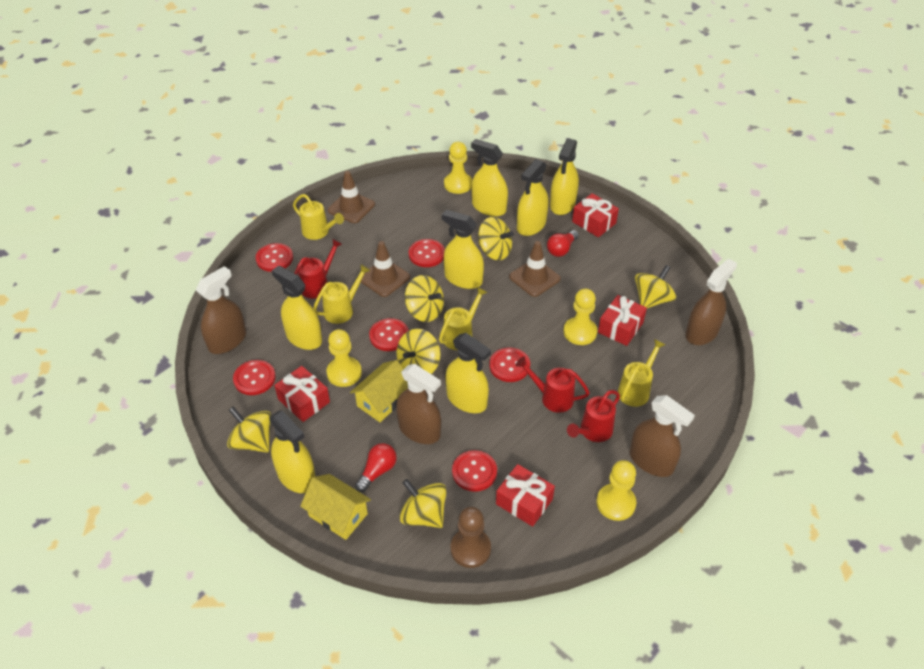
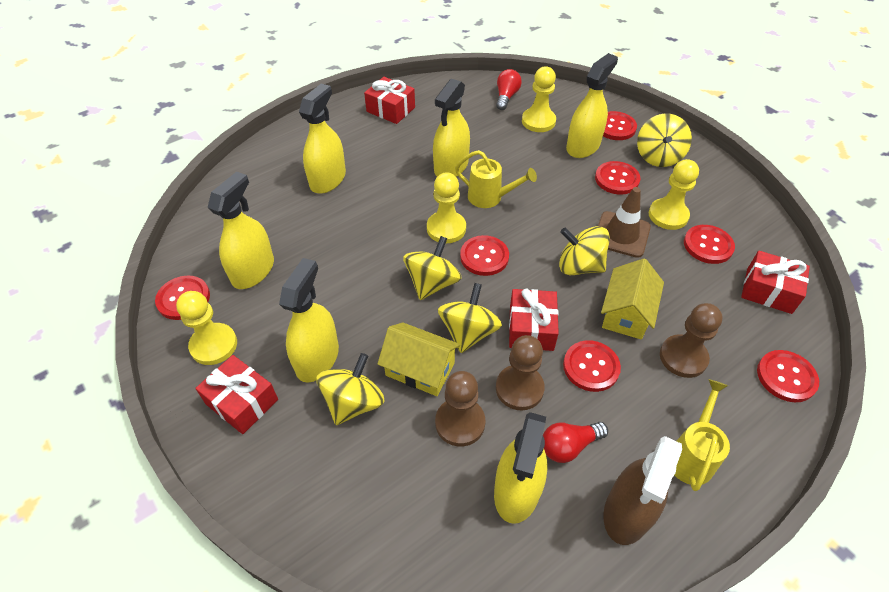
brown pawn: 1 -> 3
brown spray bottle: 4 -> 1
brown traffic cone: 3 -> 1
red button: 6 -> 7
red watering can: 3 -> 0
yellow spinning top: 6 -> 5
yellow spray bottle: 7 -> 6
yellow watering can: 4 -> 2

